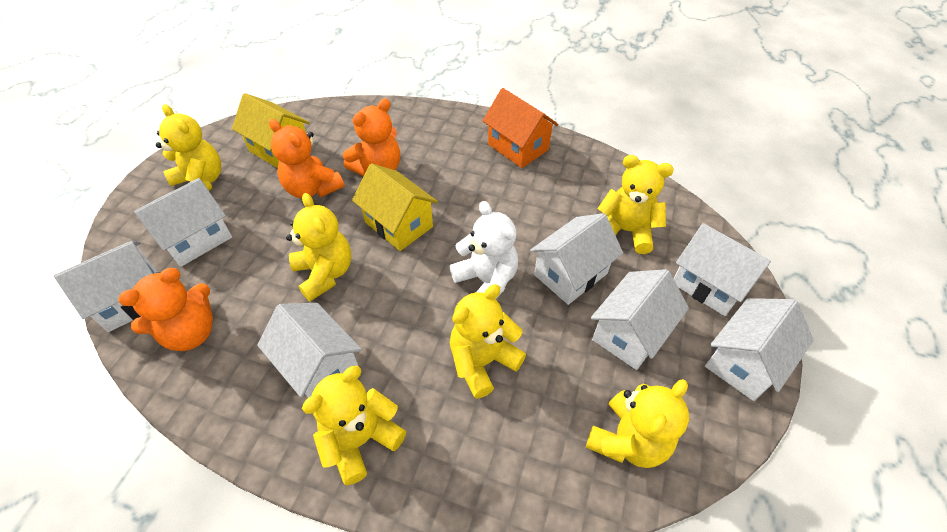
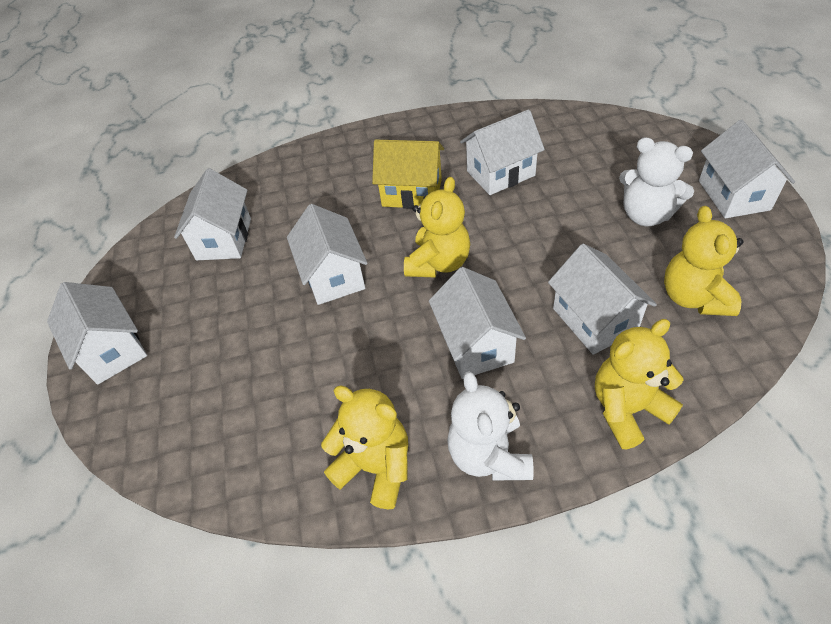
orange house: 1 -> 0
orange teddy bear: 3 -> 0
white teddy bear: 1 -> 2
yellow house: 2 -> 1
yellow teddy bear: 6 -> 4

